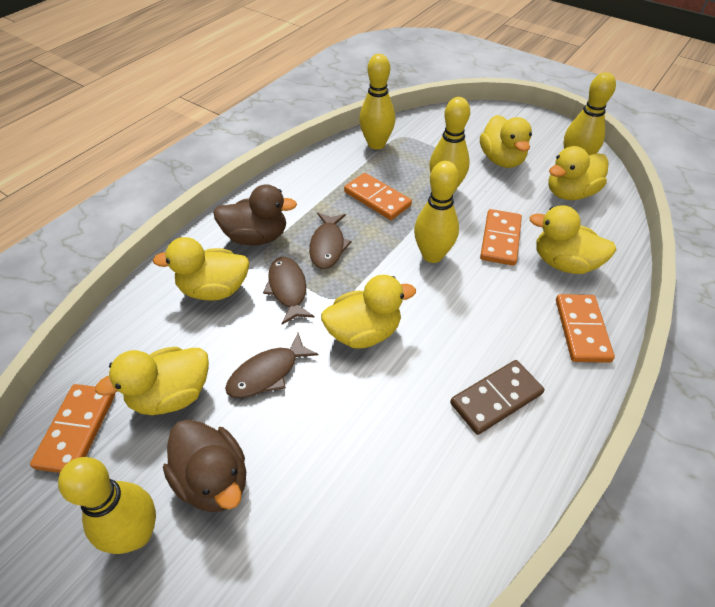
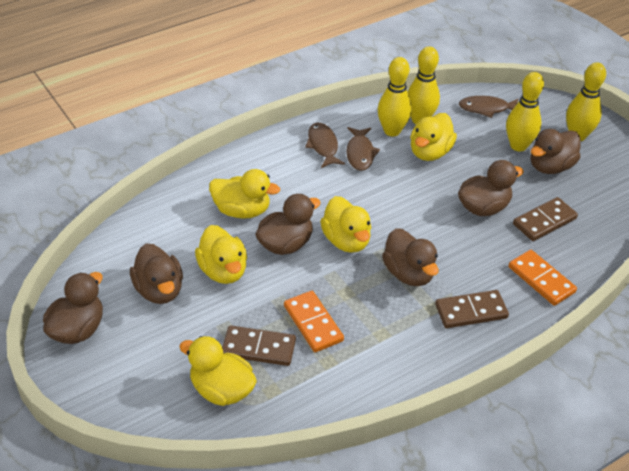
brown domino: 1 -> 3
brown duck: 2 -> 6
orange domino: 4 -> 2
yellow bowling pin: 5 -> 4
yellow duck: 6 -> 5

